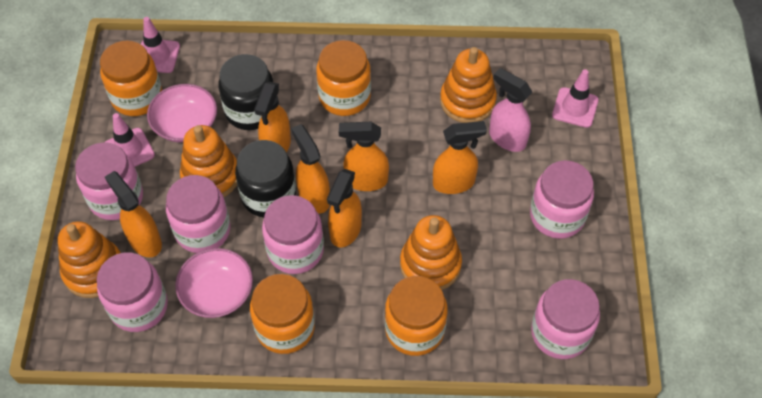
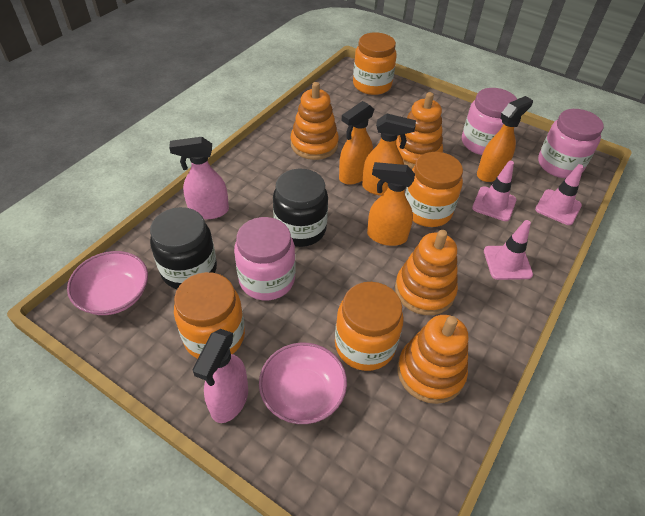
orange spray bottle: 6 -> 4
pink jar: 6 -> 3
pink spray bottle: 1 -> 2

